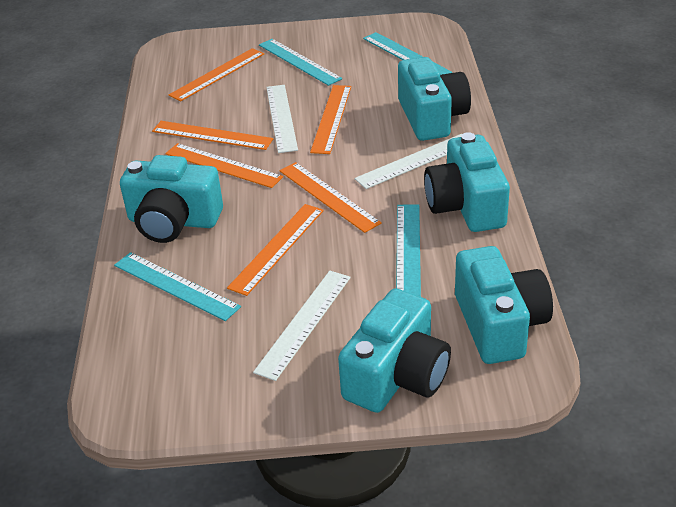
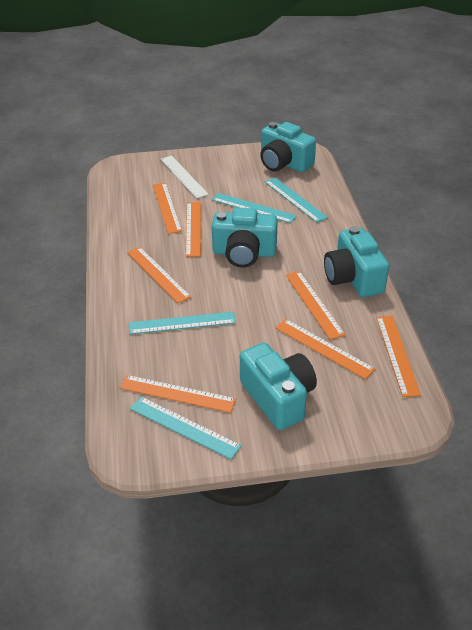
orange ruler: 6 -> 7
turquoise camera: 5 -> 4
white ruler: 3 -> 1

